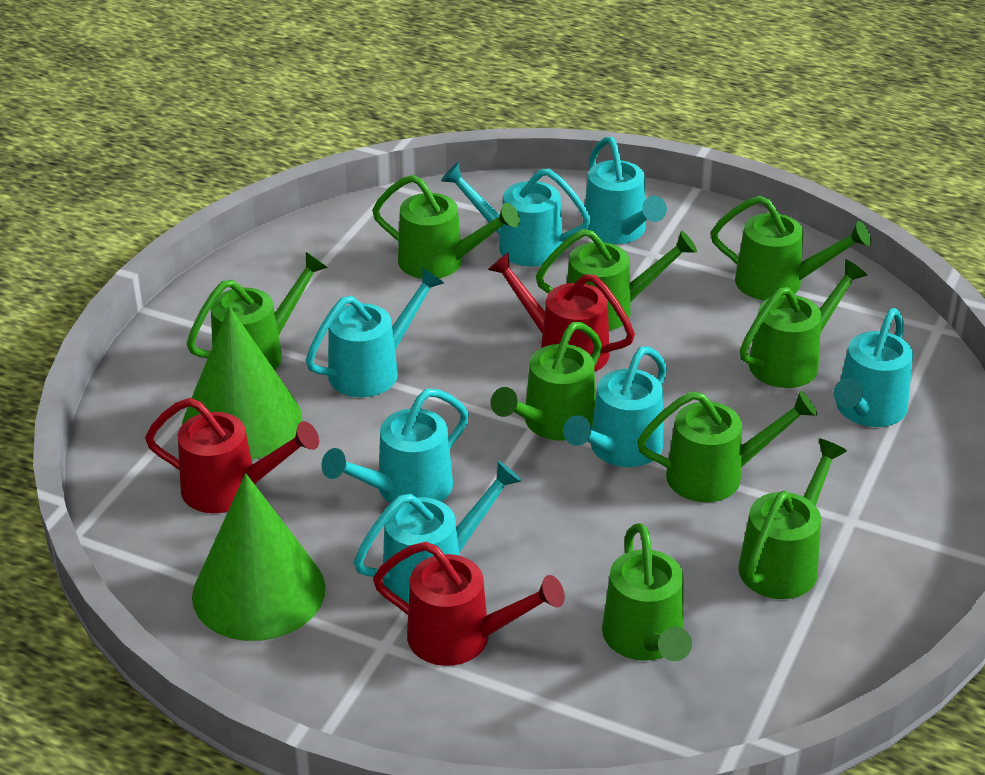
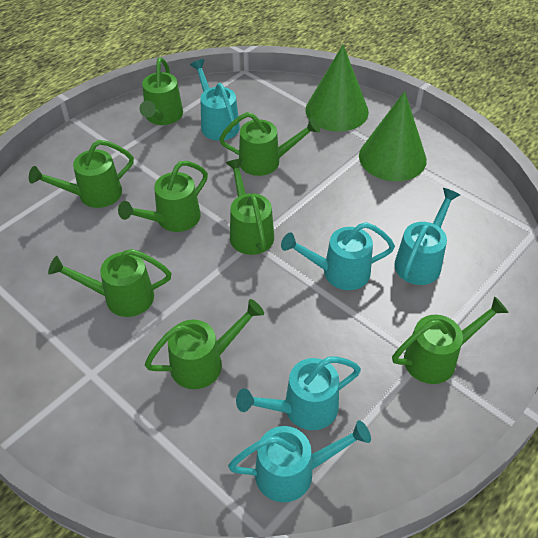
green watering can: 9 -> 8
red watering can: 3 -> 0
turquoise watering can: 7 -> 5

